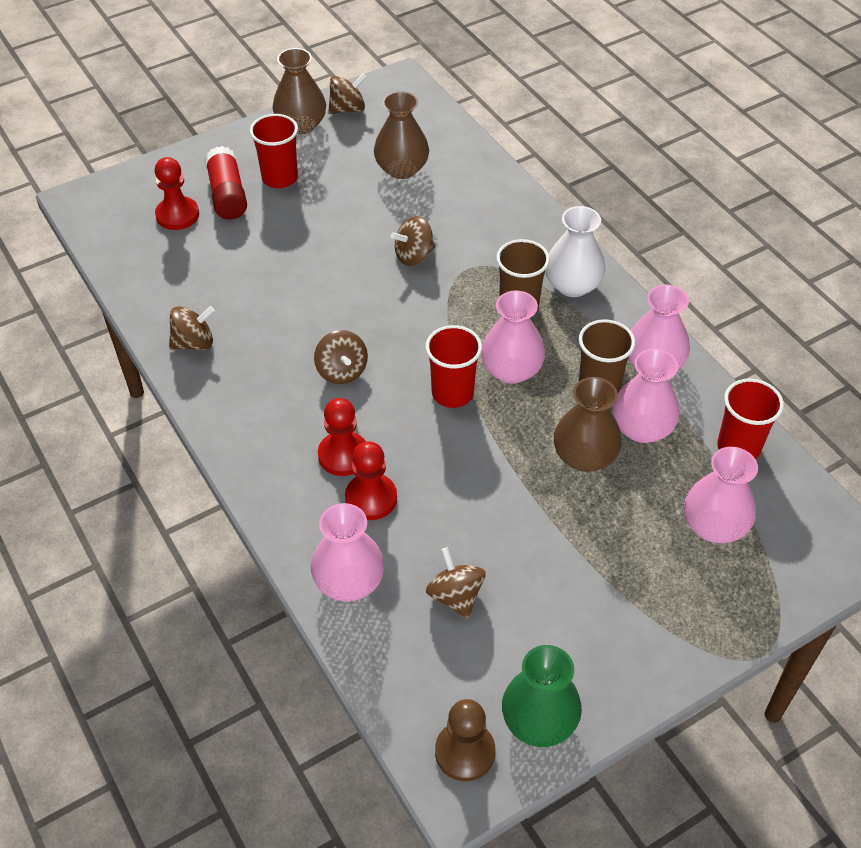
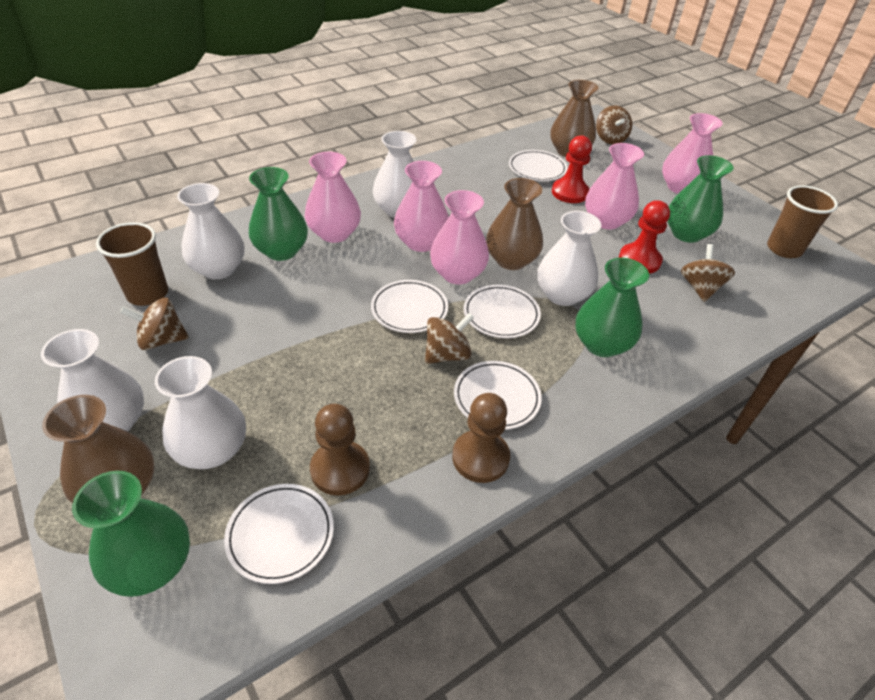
brown pawn: 1 -> 2
brown spinning top: 5 -> 4
green vase: 1 -> 4
red cup: 3 -> 0
red glue stick: 1 -> 0
red pawn: 3 -> 2
white plate: 0 -> 5
white vase: 1 -> 5

